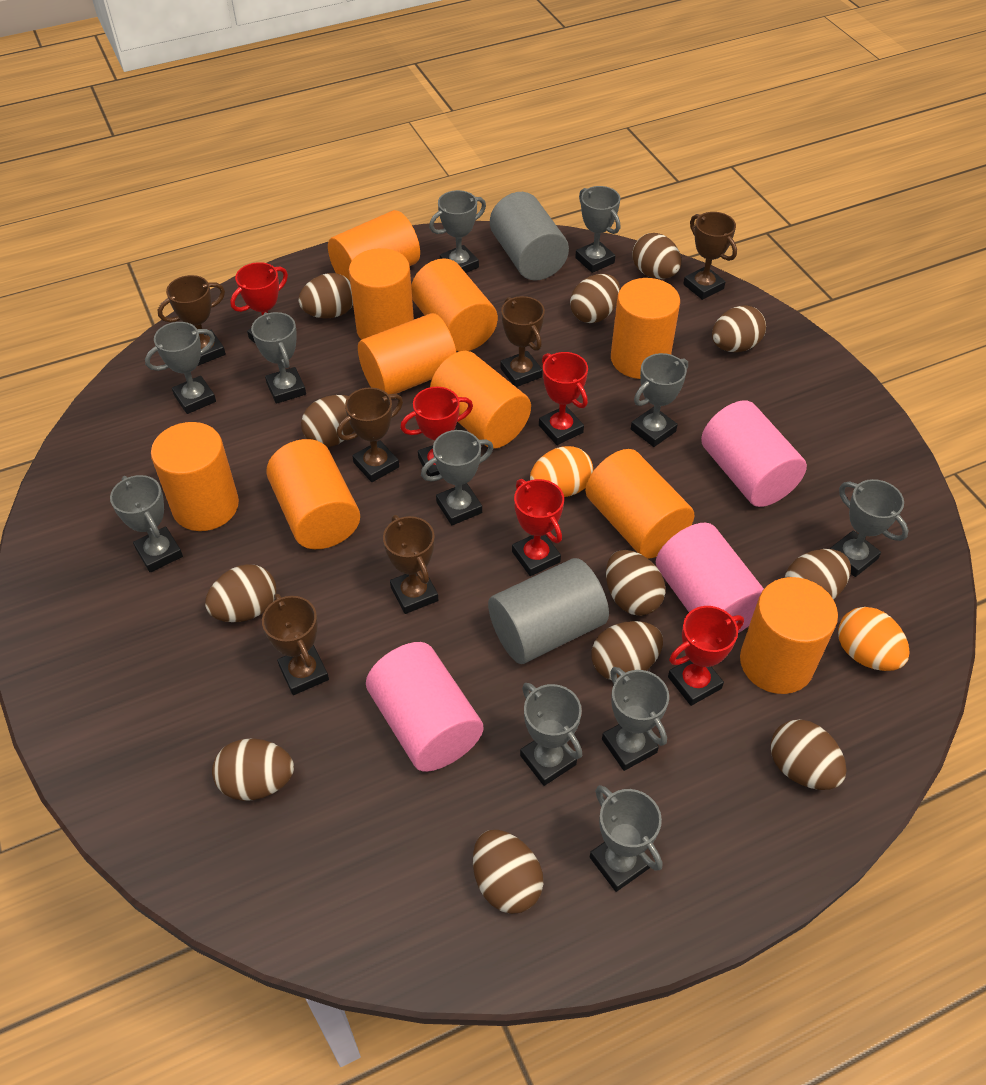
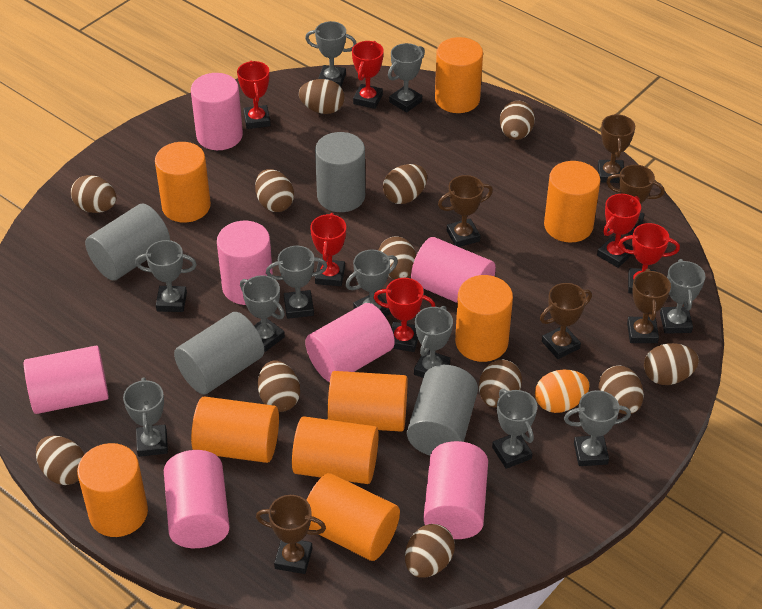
grey cylinder: 2 -> 4
orange cylinder: 10 -> 9
orange egg: 2 -> 1
pink cylinder: 3 -> 7
red trophy: 5 -> 6

